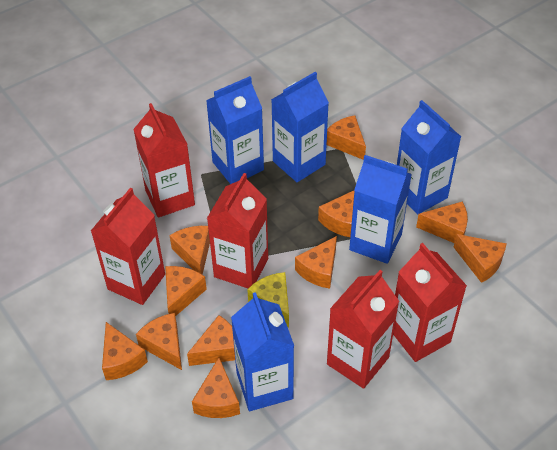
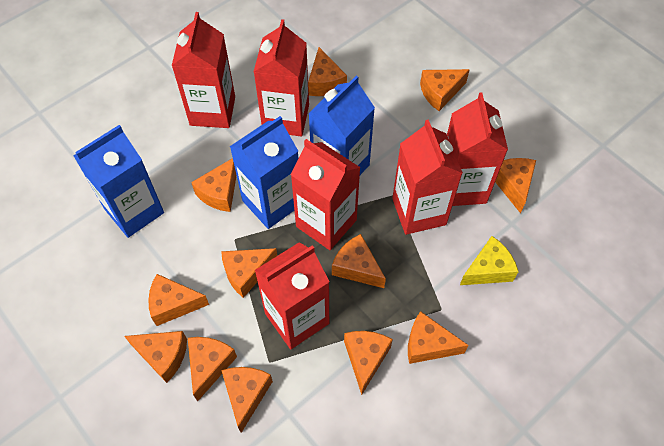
blue carton: 5 -> 3
orange cheese: 11 -> 12
red carton: 5 -> 6

